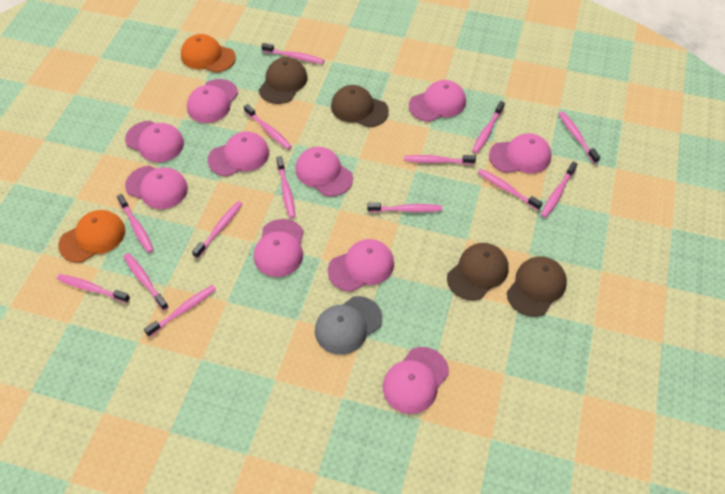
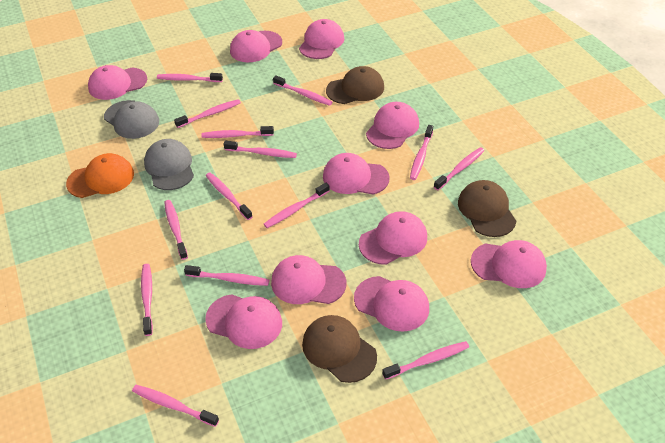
brown cap: 4 -> 3
grey cap: 1 -> 2
orange cap: 2 -> 1

